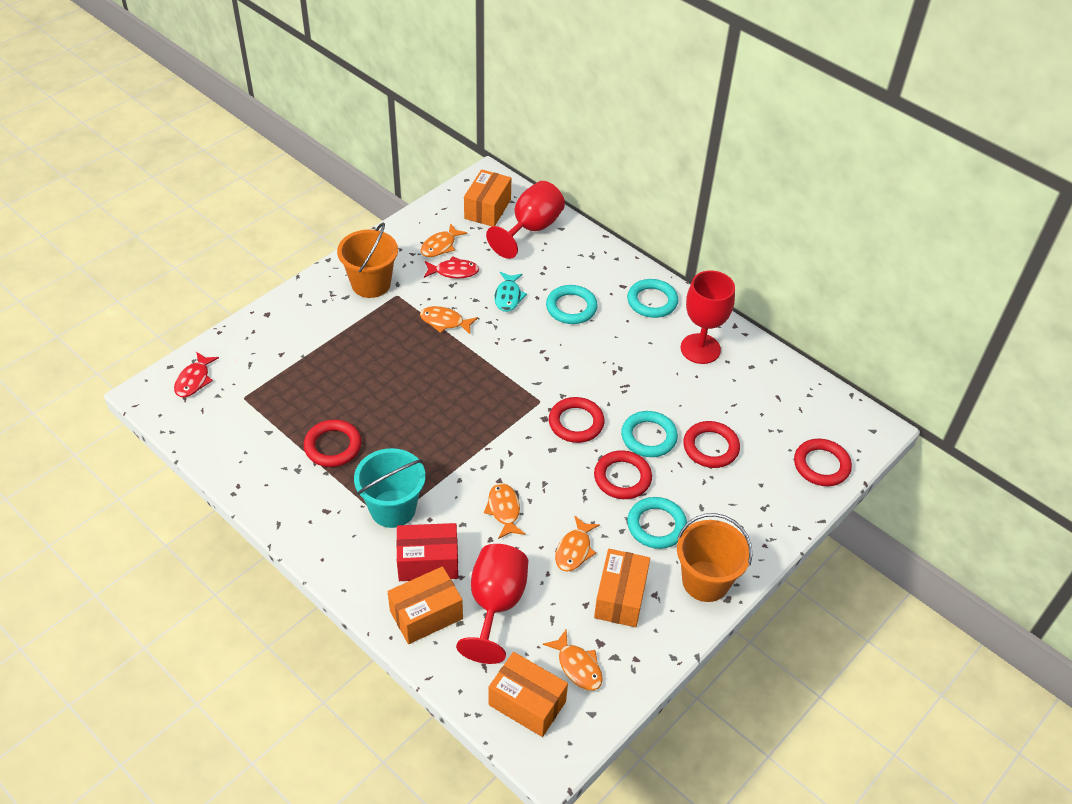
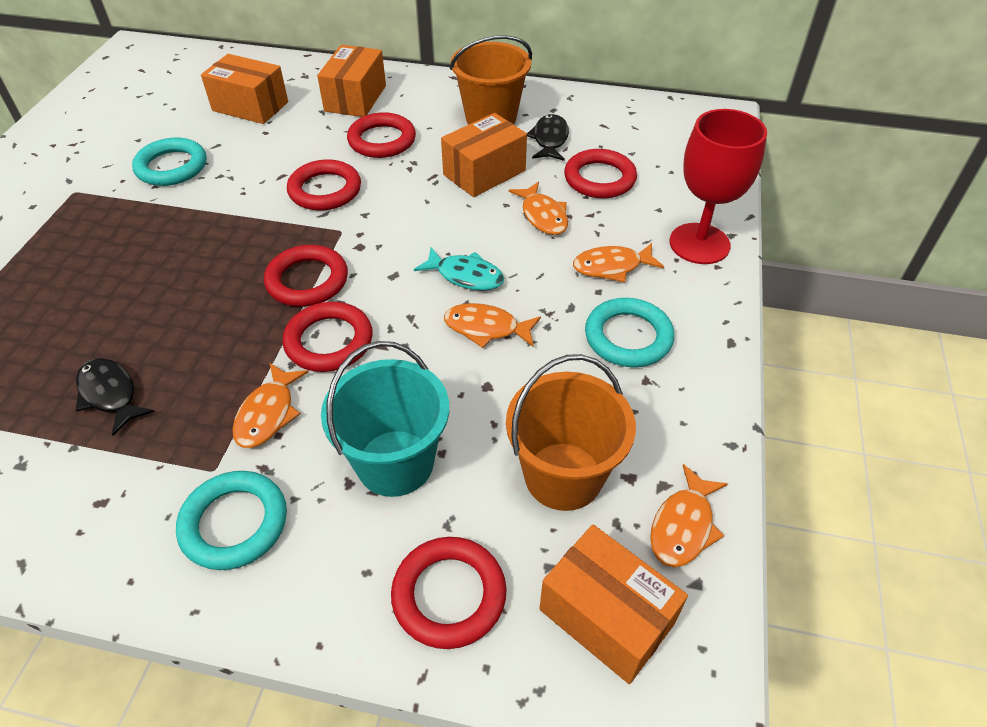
black fish: 0 -> 2
red box: 1 -> 0
red fish: 2 -> 0
red goblet: 3 -> 1
red ring: 5 -> 6
turquoise ring: 4 -> 3

